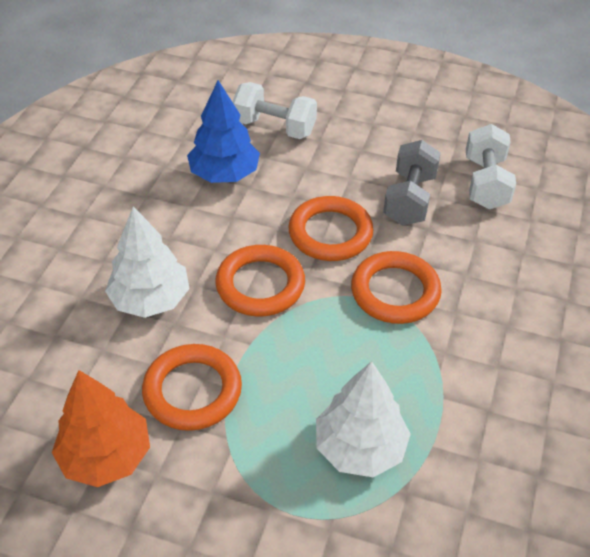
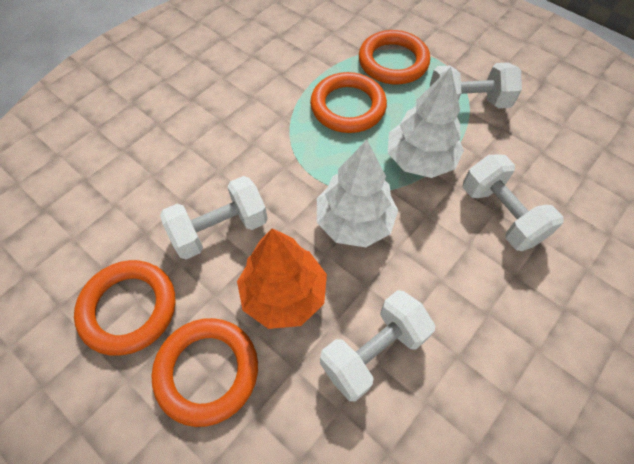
blue tree: 1 -> 0
grey dumbbell: 1 -> 0
white dumbbell: 2 -> 4

